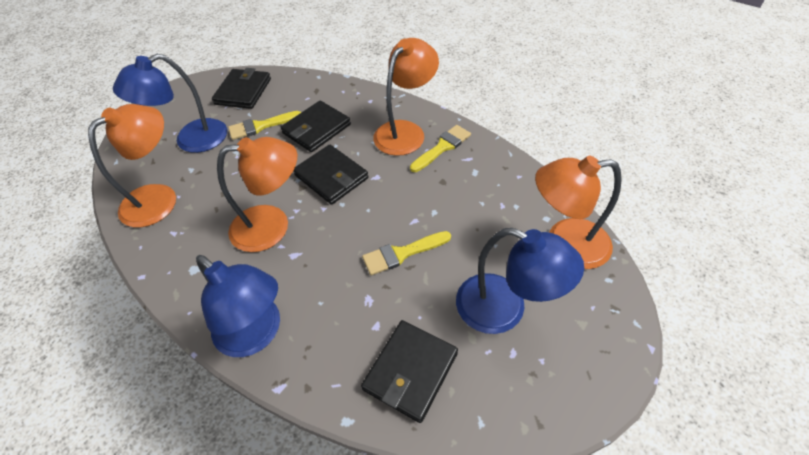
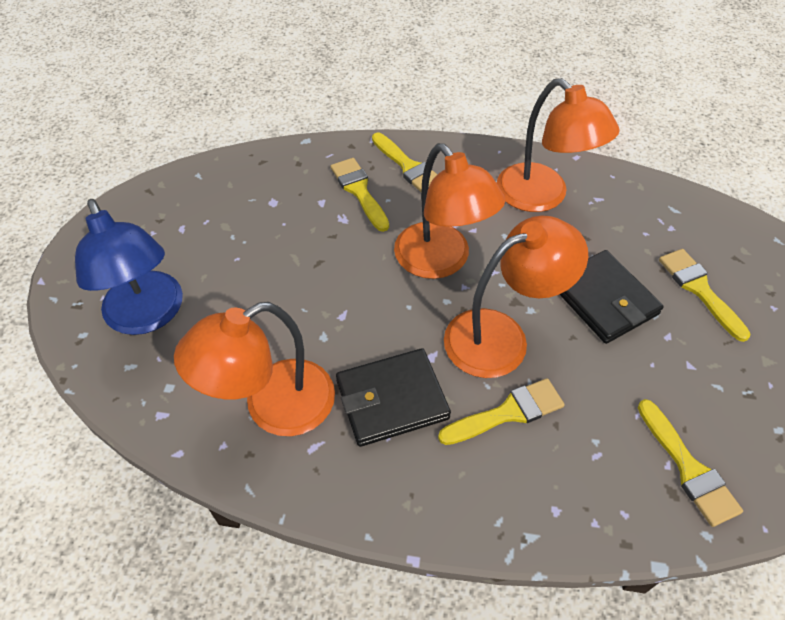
black wallet: 4 -> 2
blue lamp: 3 -> 1
yellow brush: 3 -> 5

